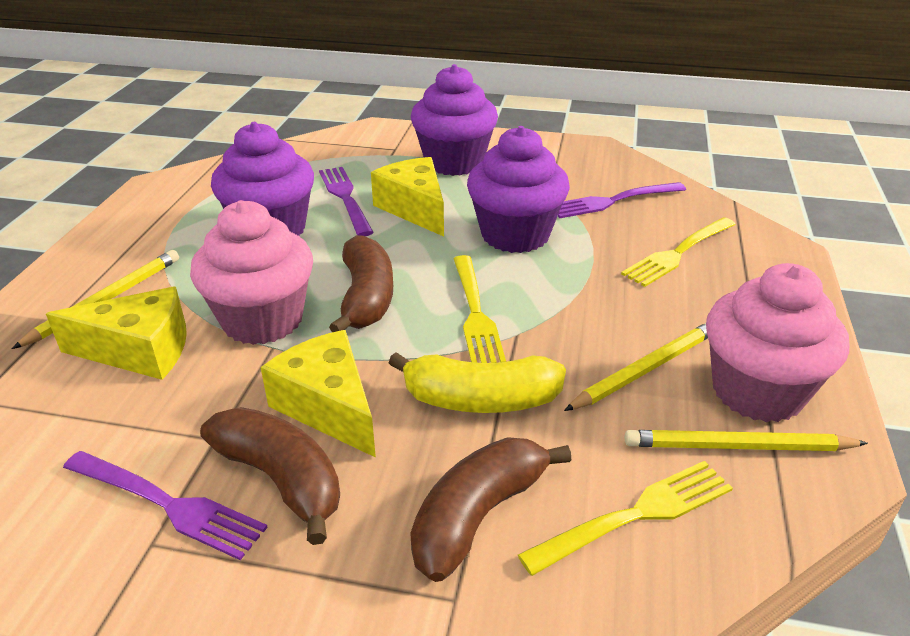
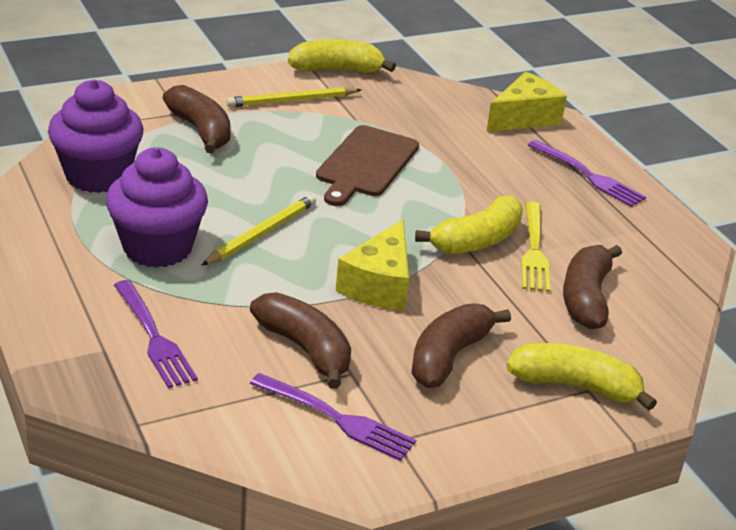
brown banana: 3 -> 4
brown cutting board: 0 -> 1
pink cupcake: 2 -> 0
purple cupcake: 3 -> 2
yellow banana: 1 -> 3
yellow cheese: 3 -> 2
yellow fork: 3 -> 1
yellow pencil: 3 -> 2

